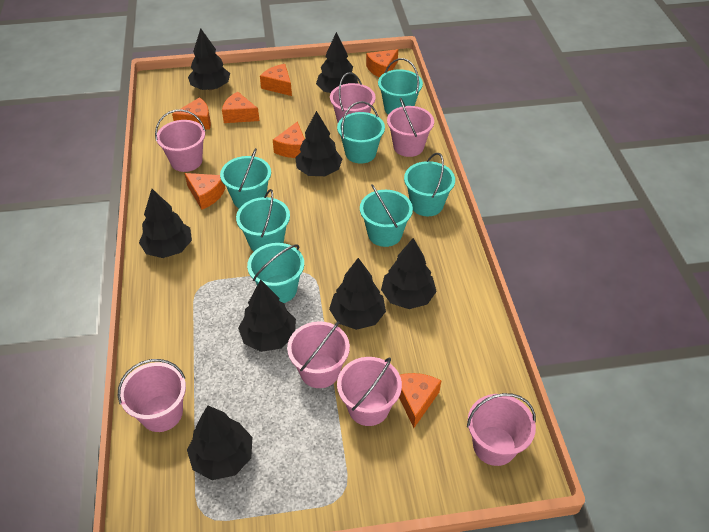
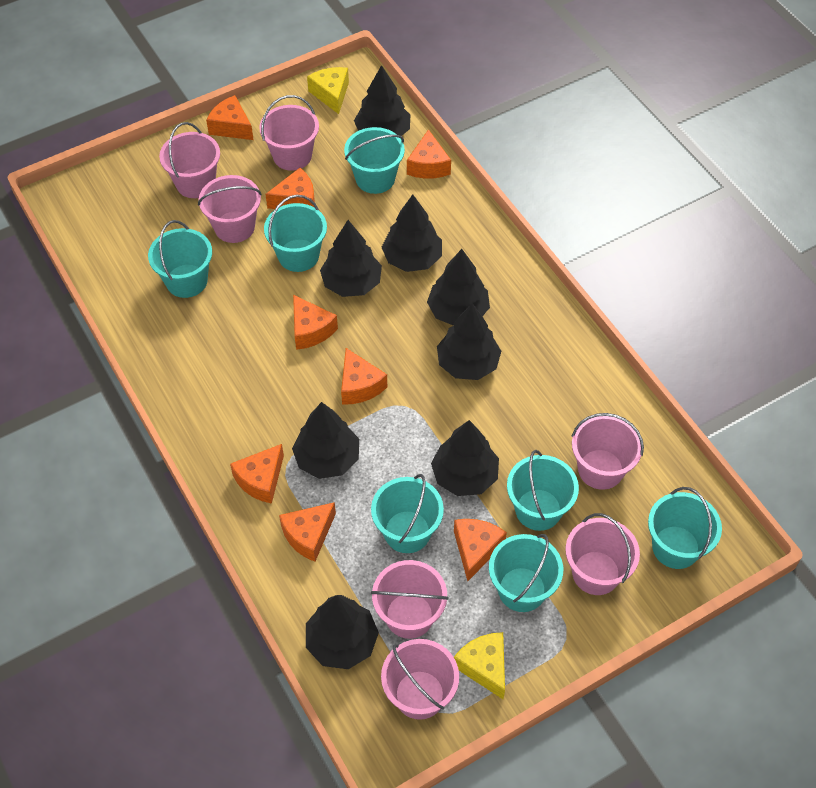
orange cheese: 7 -> 8
yellow cheese: 0 -> 2

